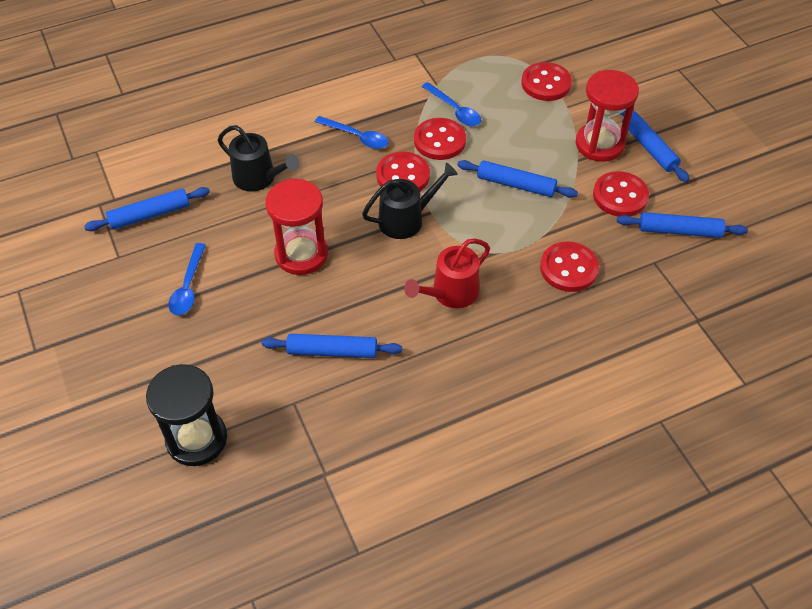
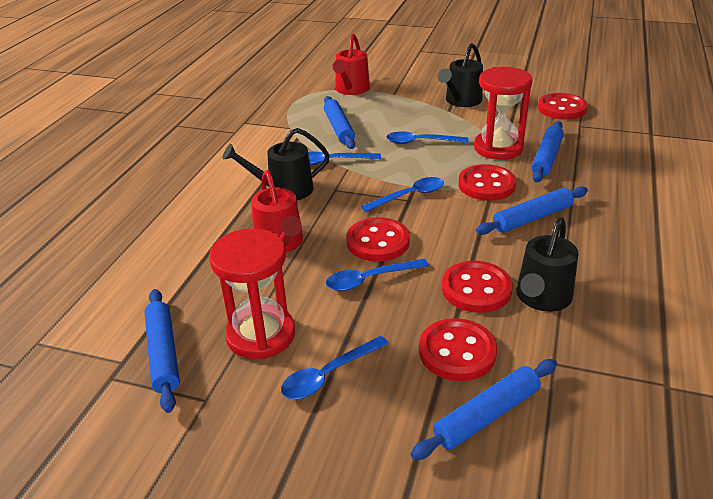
black hourglass: 1 -> 0
black watering can: 2 -> 3
blue spoon: 3 -> 5
red watering can: 1 -> 2

